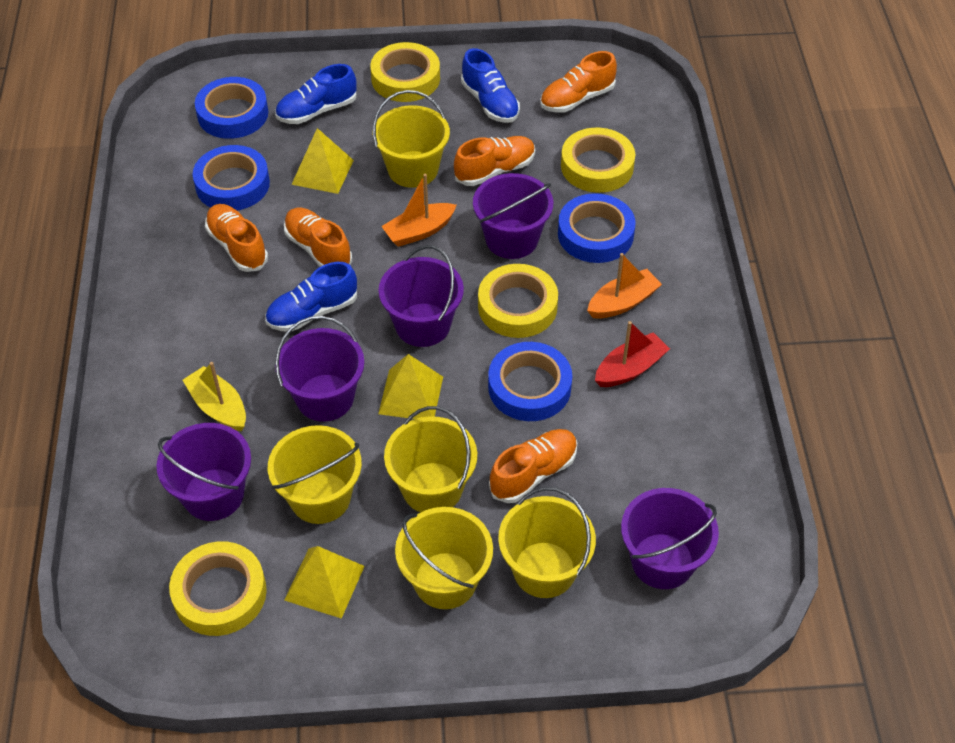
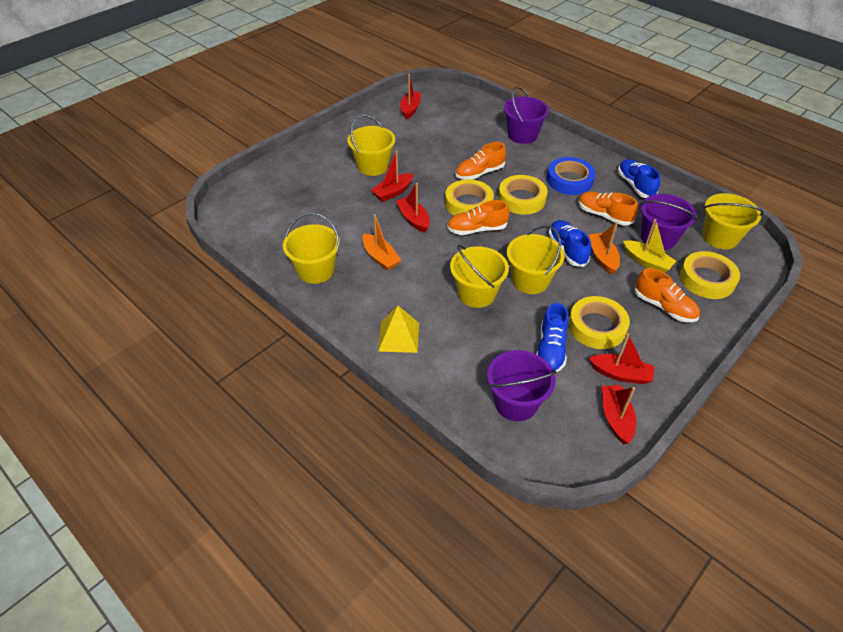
blue tape: 4 -> 1
orange shoe: 5 -> 4
purple bucket: 5 -> 3
red boat: 1 -> 5
yellow pyramid: 3 -> 1

